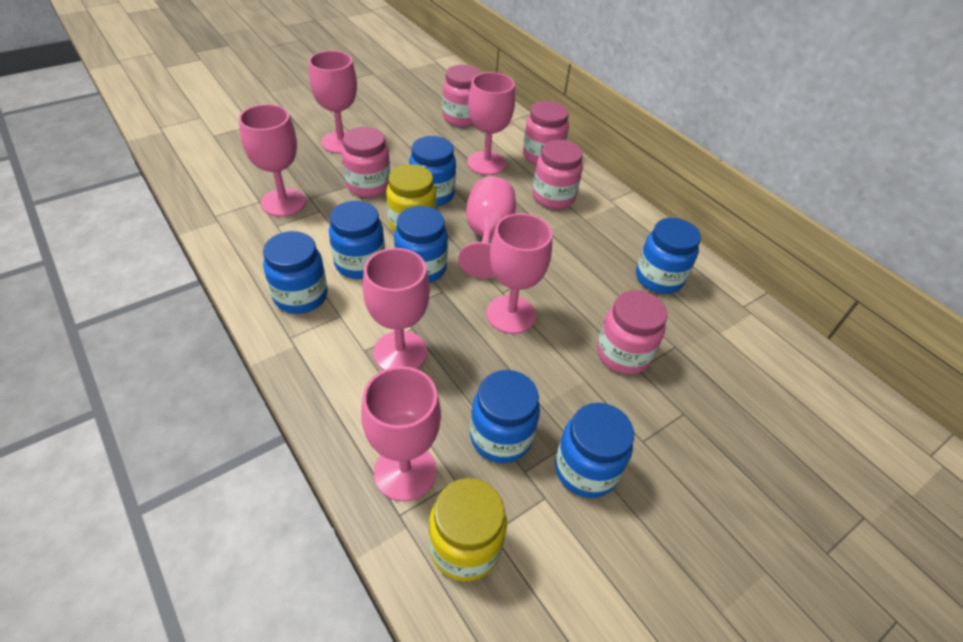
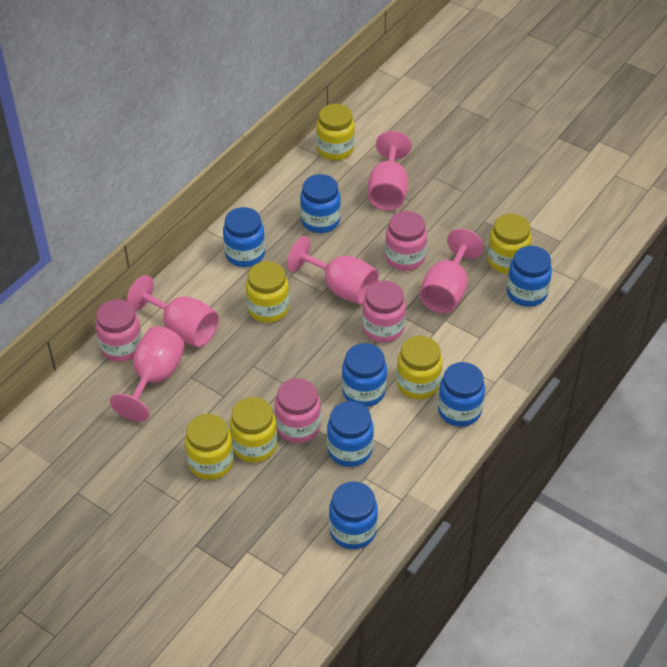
pink goblet: 7 -> 5
pink jar: 5 -> 4
yellow jar: 2 -> 6

